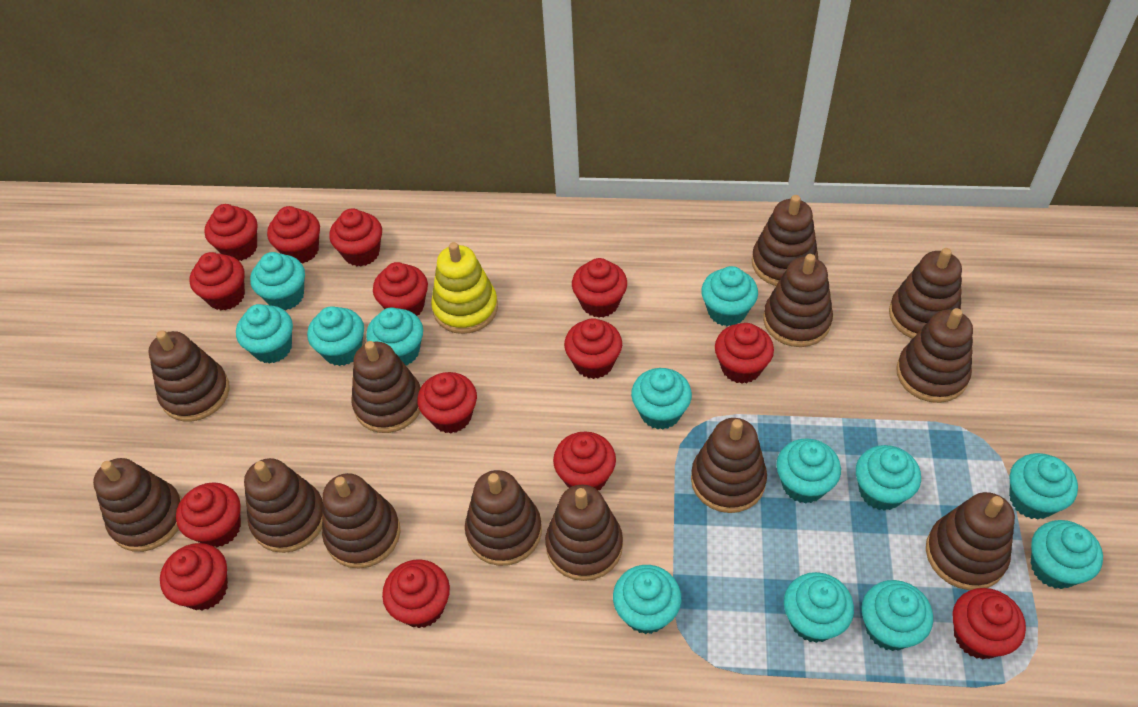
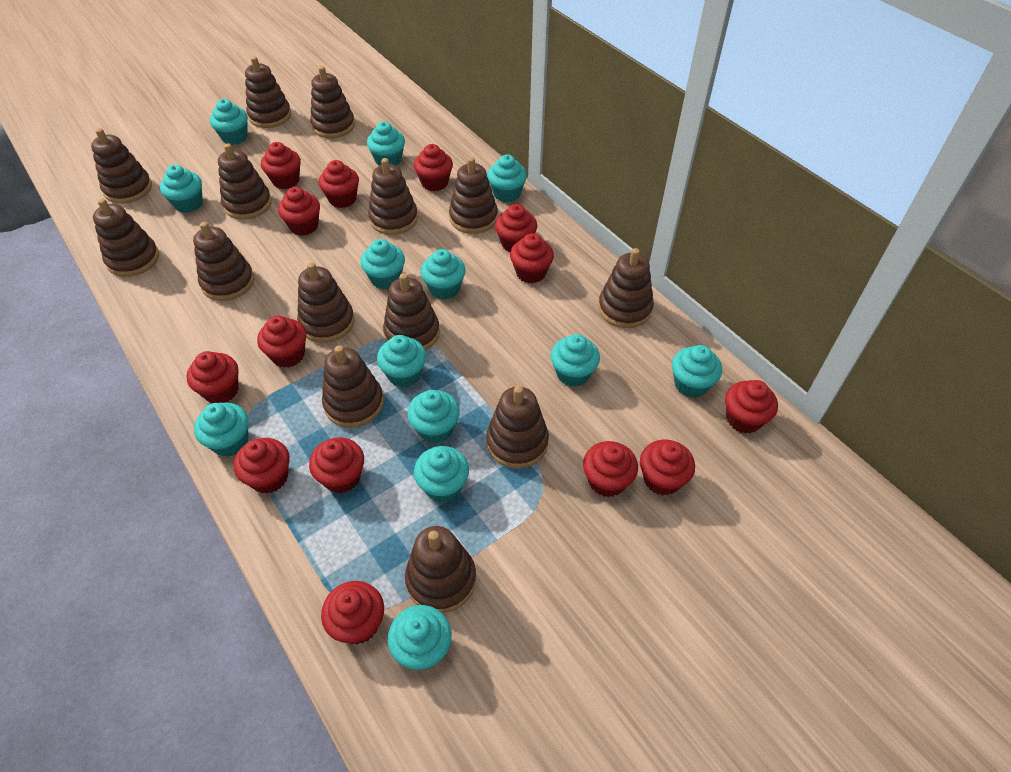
brown stacking toy: 13 -> 14
yellow stacking toy: 1 -> 0

